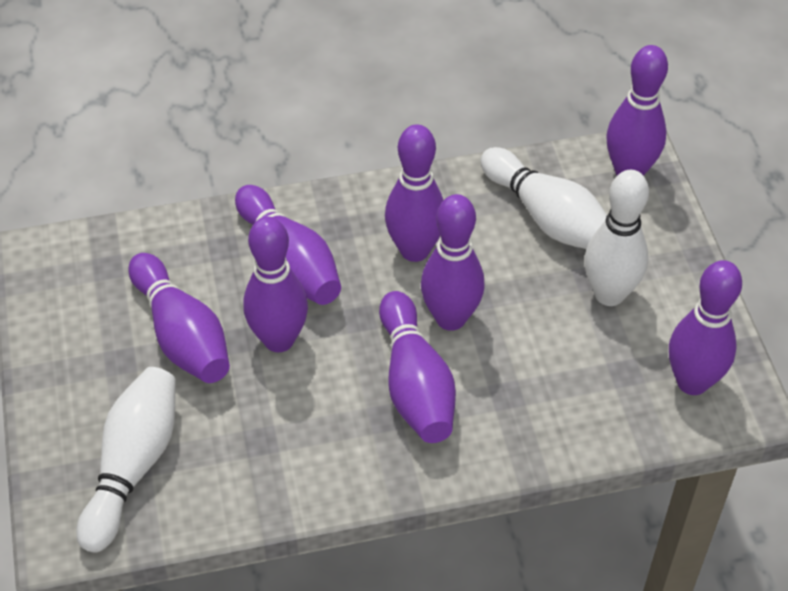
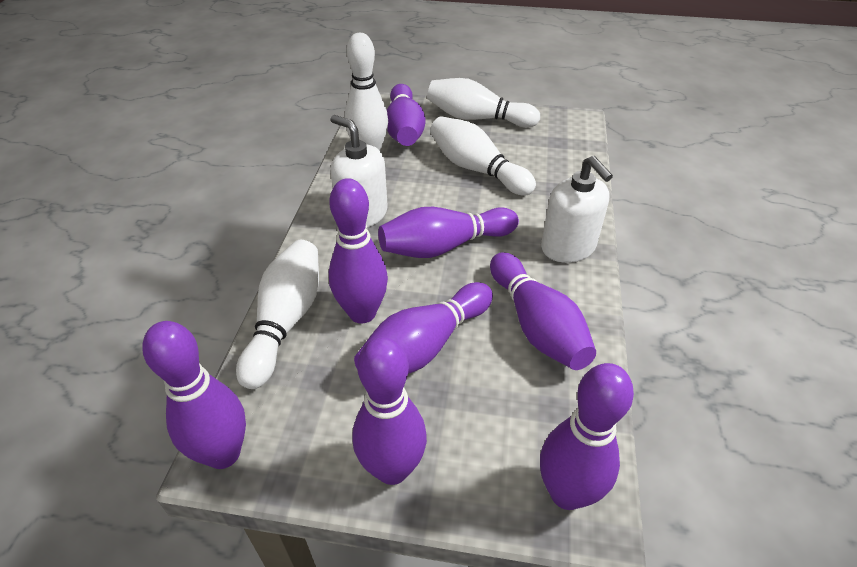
white bowling pin: 3 -> 4
white soap dispenser: 0 -> 2

